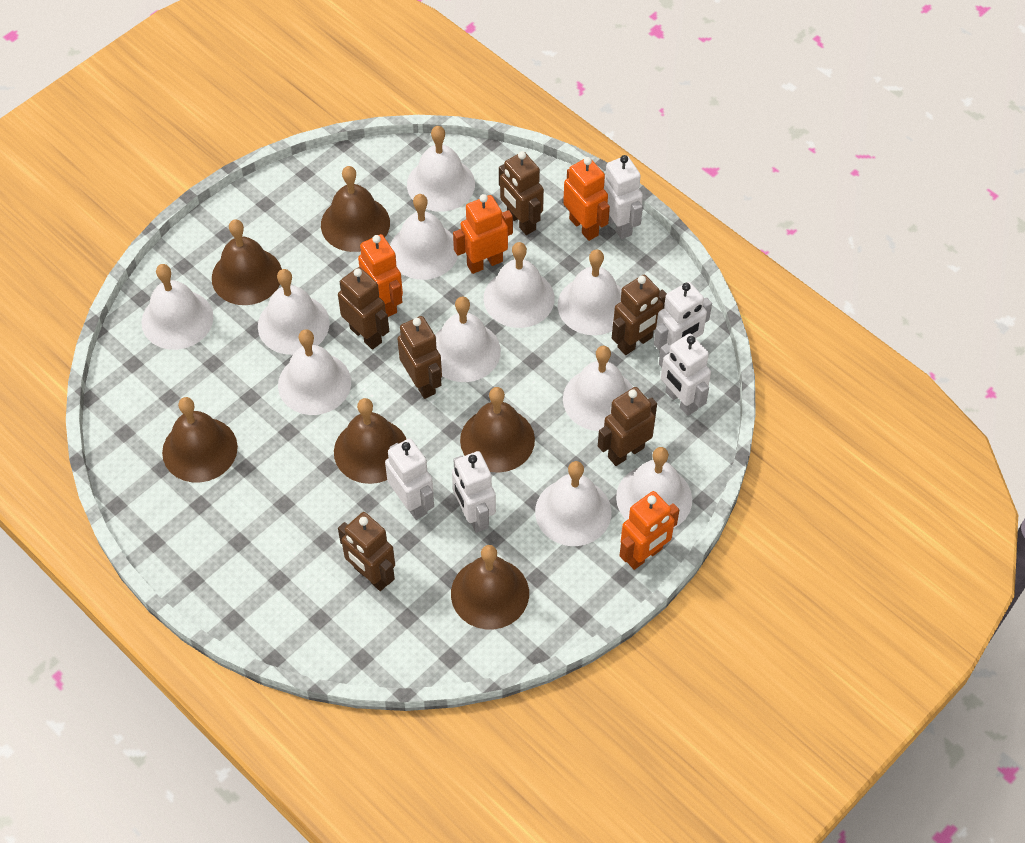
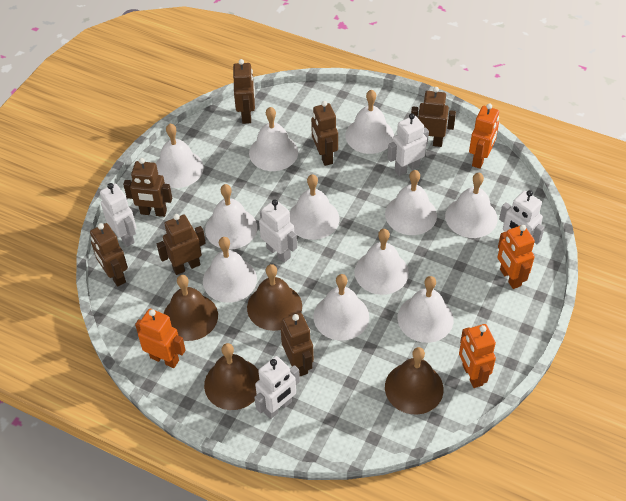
brown bell: 6 -> 4
brown robot: 6 -> 7

